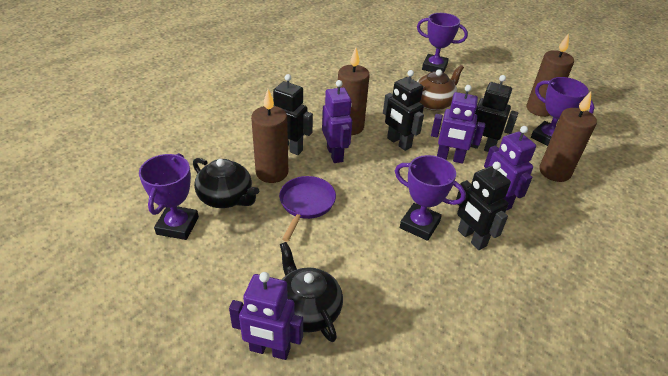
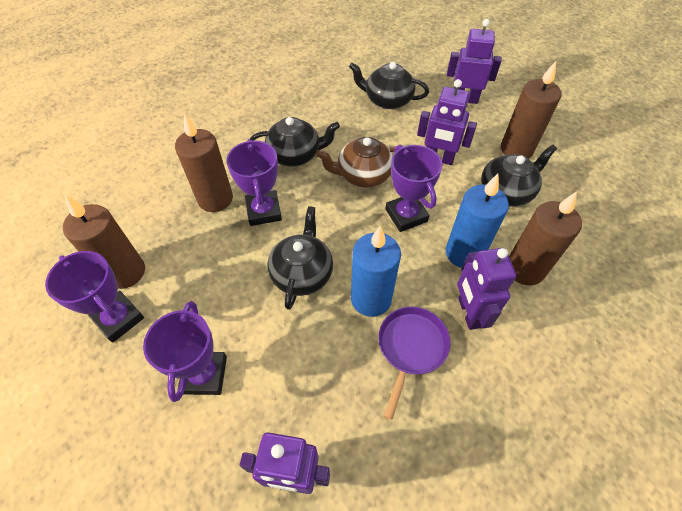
black robot: 4 -> 0
black teapot: 2 -> 4
blue candle: 0 -> 2

